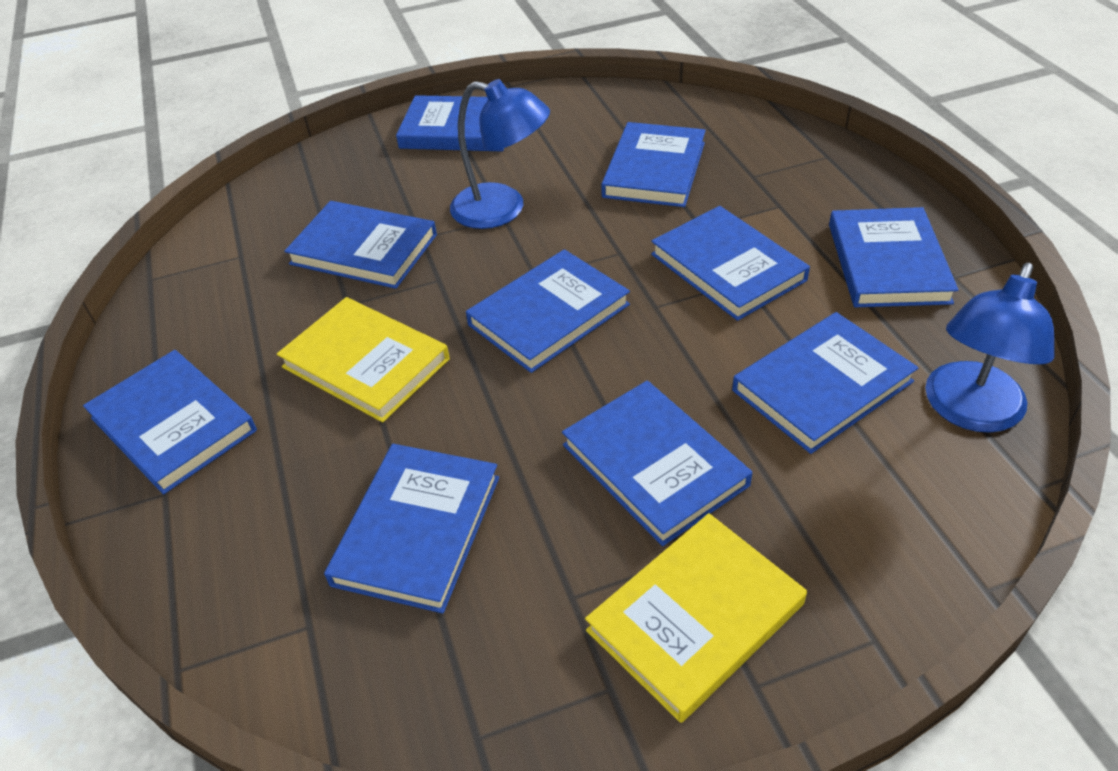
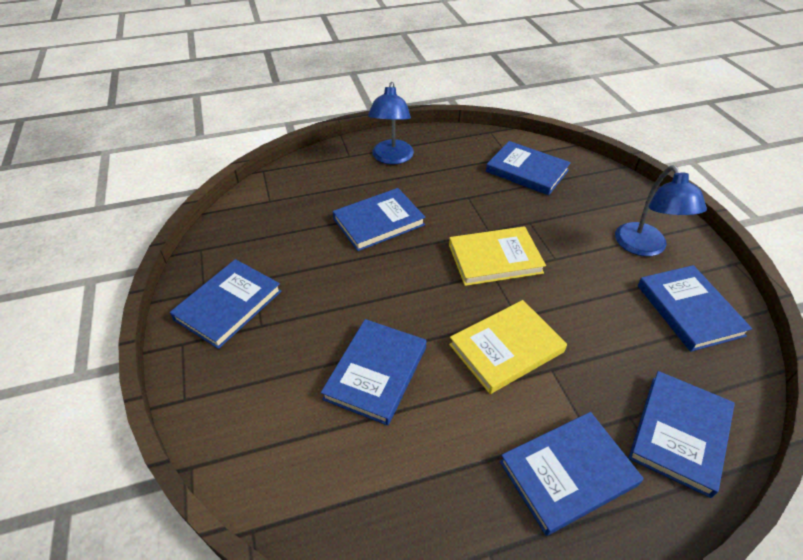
blue book: 10 -> 7

